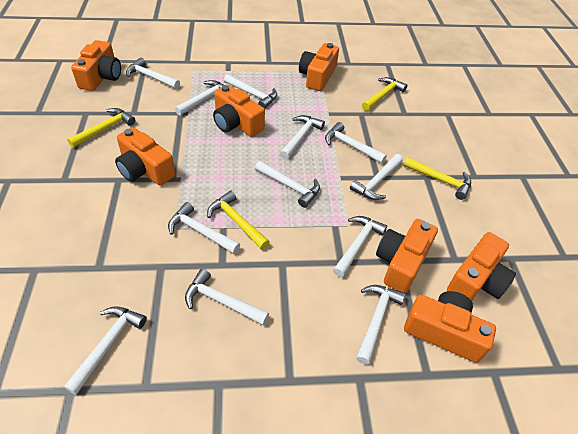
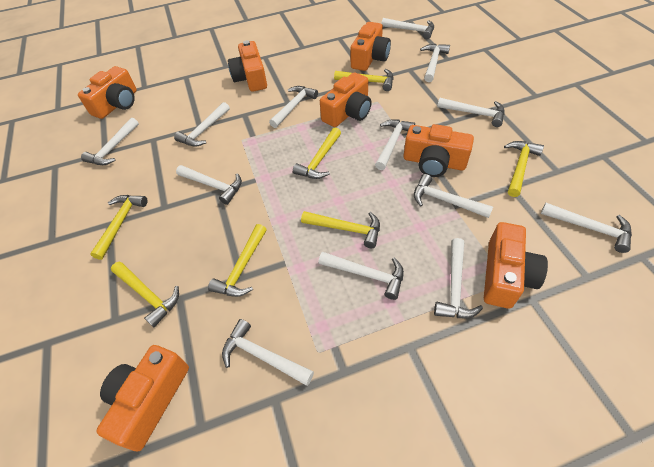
white hammer: 12 -> 13
yellow hammer: 4 -> 7

